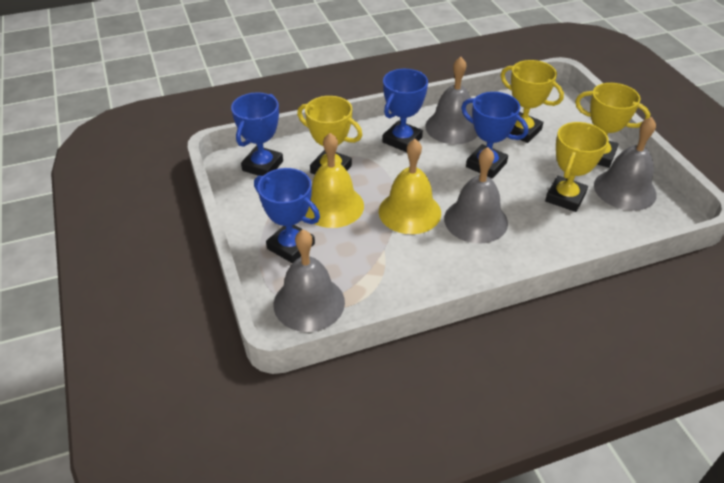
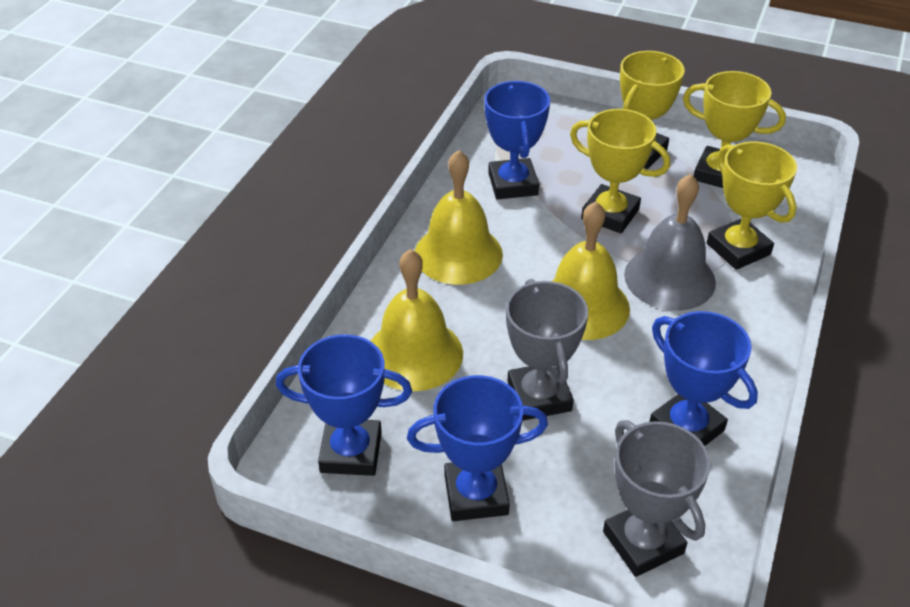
grey bell: 4 -> 1
grey trophy: 0 -> 2
yellow bell: 2 -> 3

